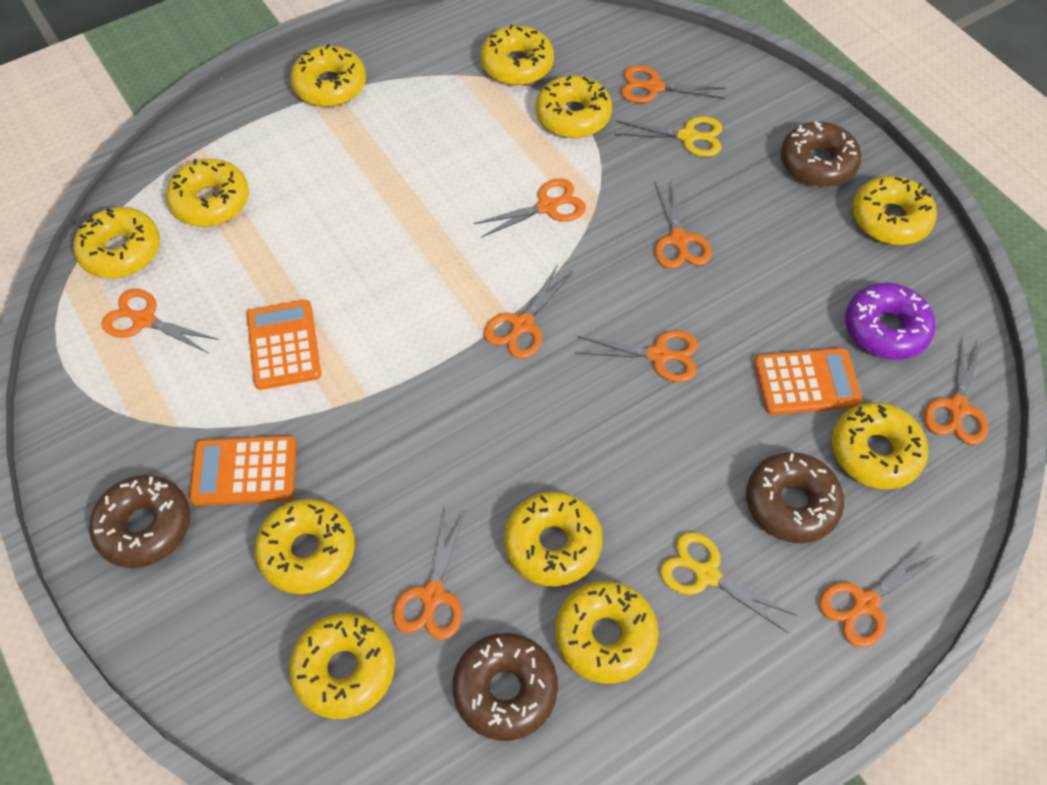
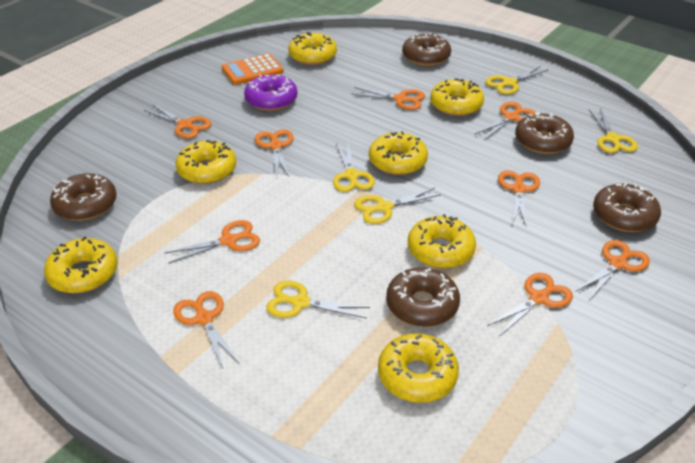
brown donut: 4 -> 5
orange calculator: 3 -> 1
yellow donut: 11 -> 7
yellow scissors: 2 -> 5

